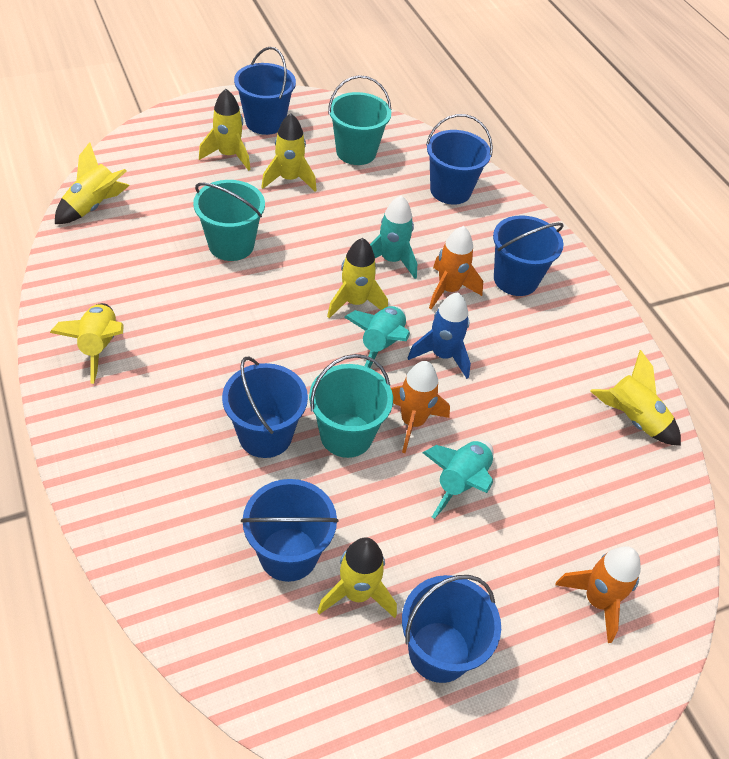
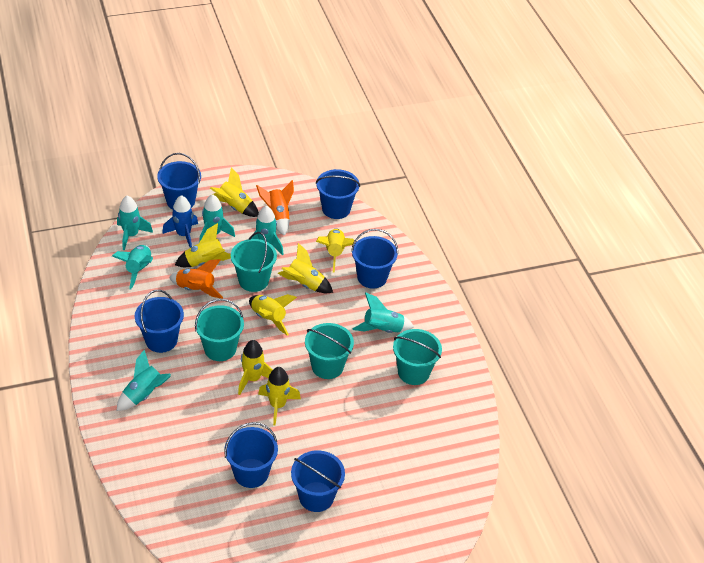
orange rocket: 3 -> 2
turquoise bucket: 3 -> 4
turquoise rocket: 3 -> 6

